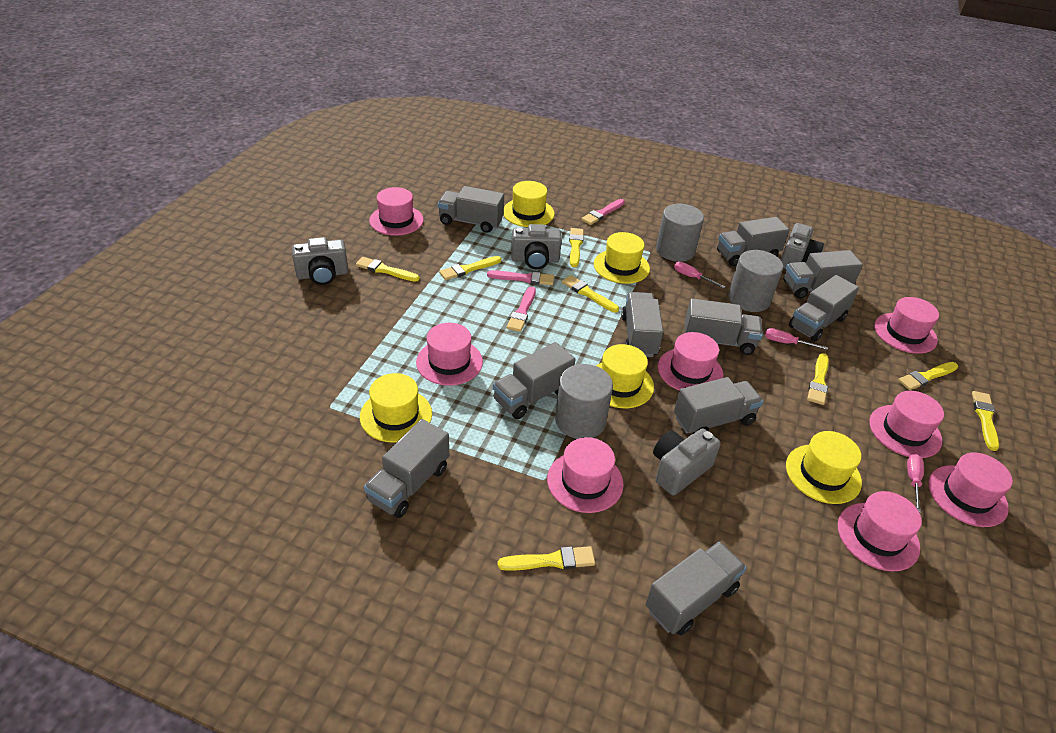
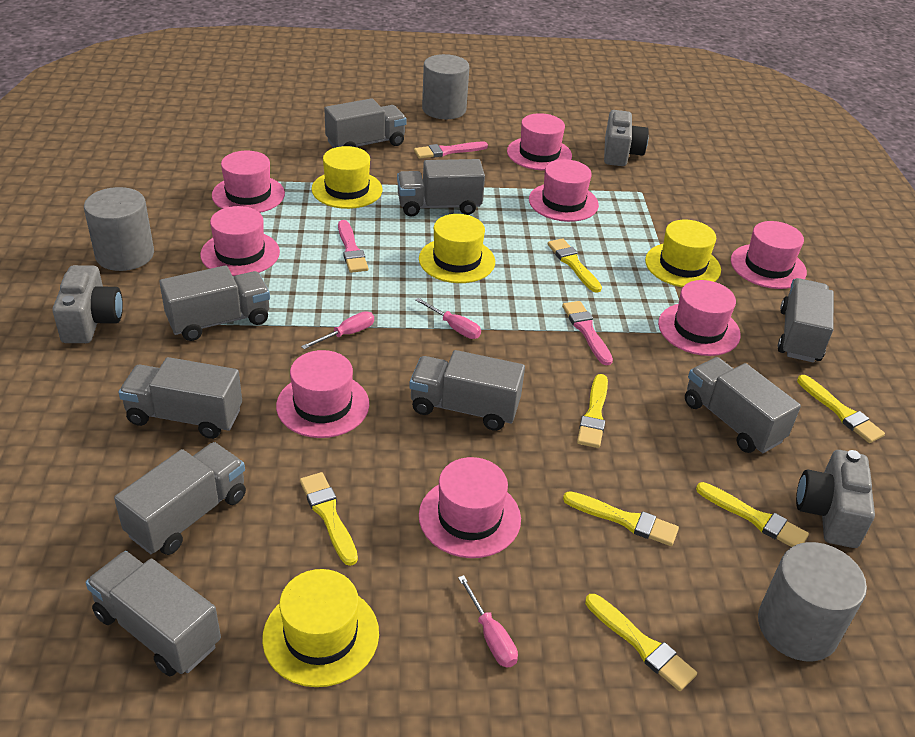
grey camera: 4 -> 3
grey truck: 10 -> 9
yellow brush: 8 -> 7
yellow hat: 5 -> 4

